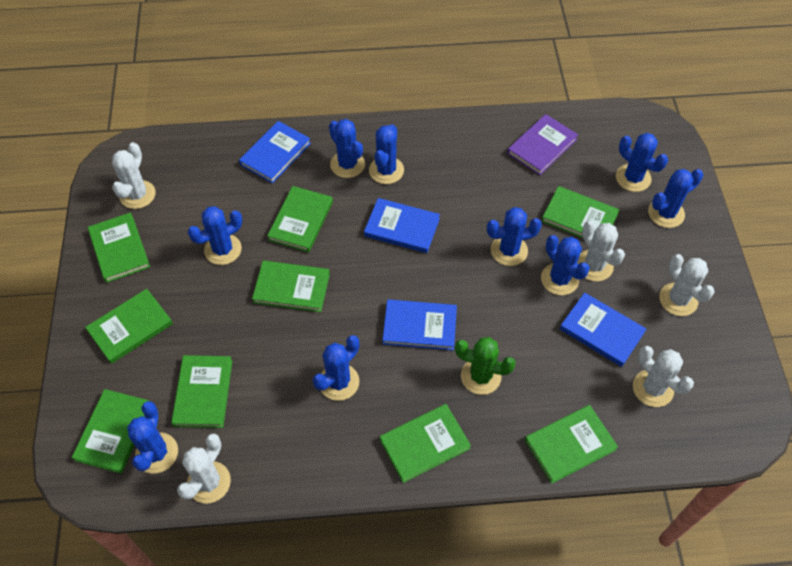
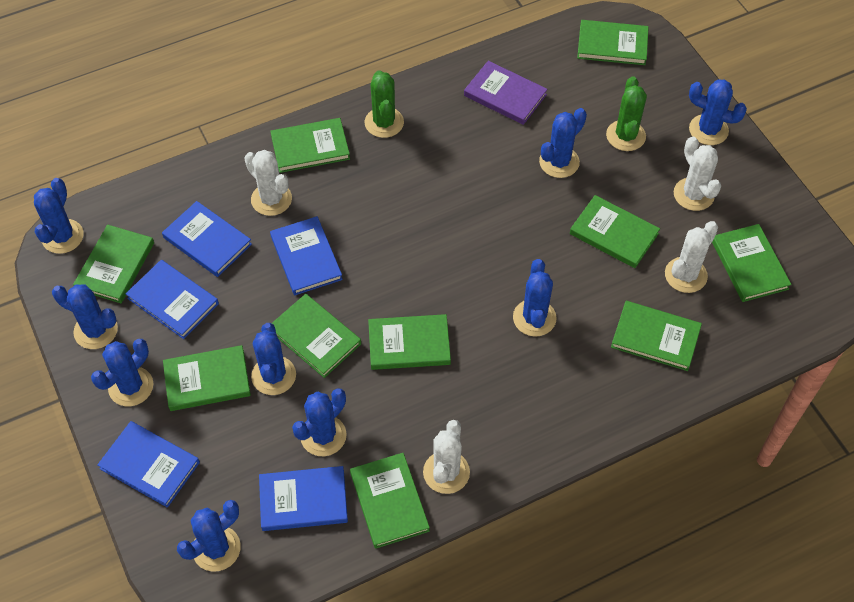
blue book: 4 -> 5
green book: 9 -> 10
green cactus: 1 -> 2
white cactus: 5 -> 4

